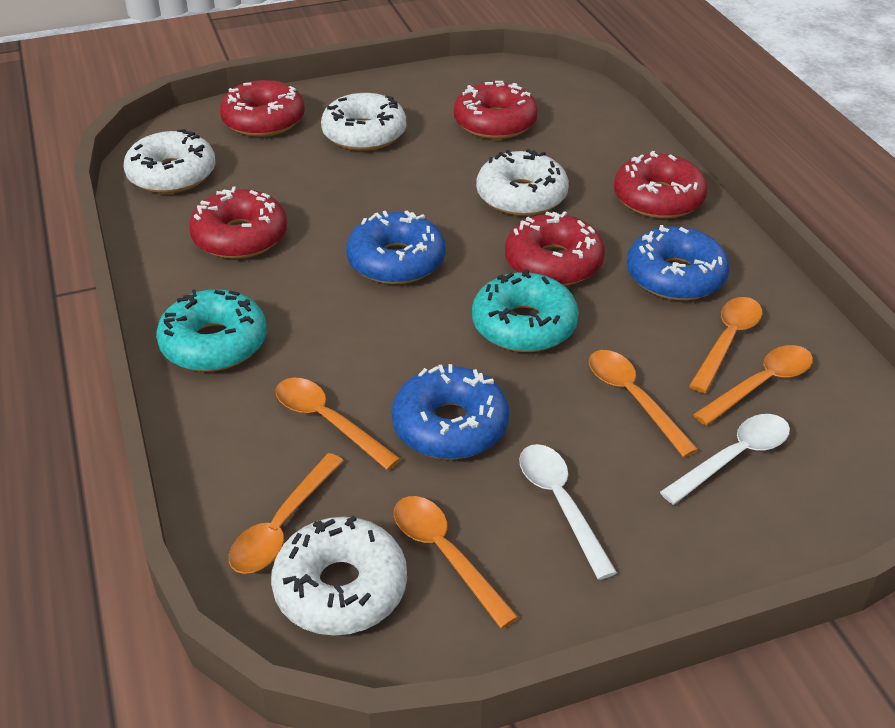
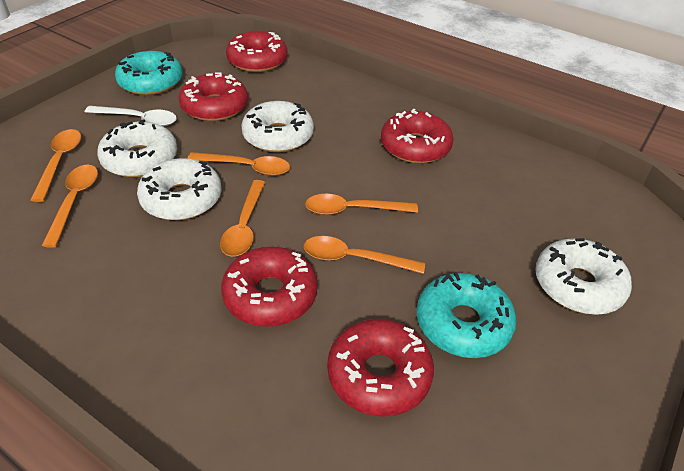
blue donut: 3 -> 0
white spoon: 2 -> 1

